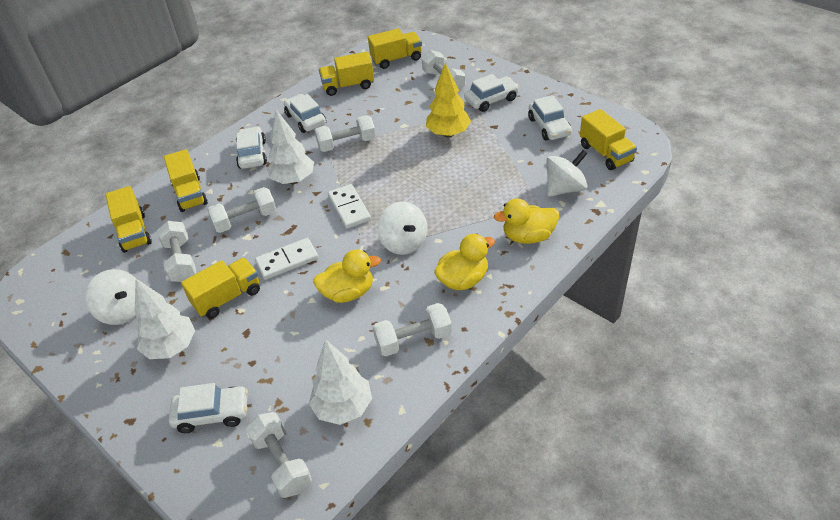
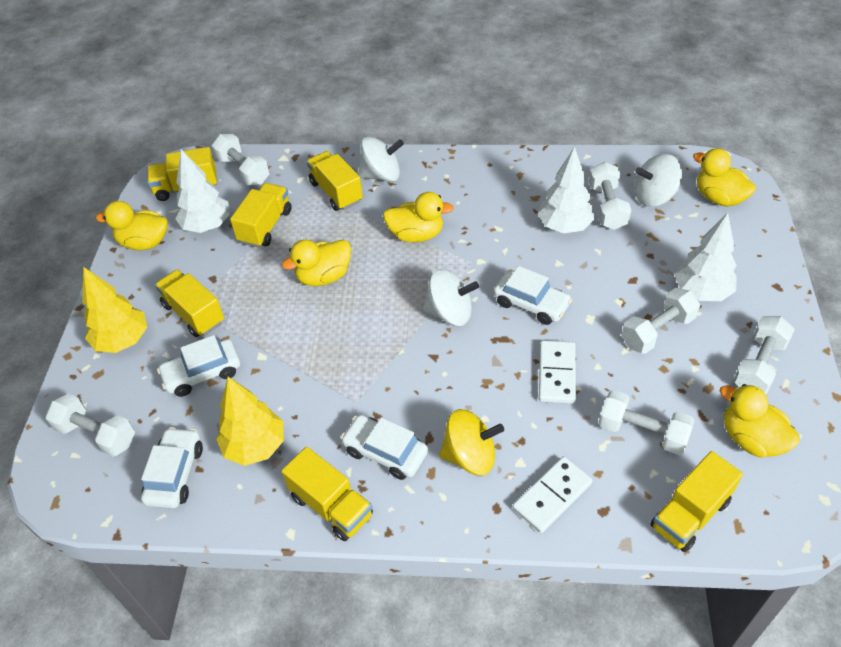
white car: 5 -> 4
yellow duck: 3 -> 5
yellow spinning top: 0 -> 1
yellow tree: 1 -> 2

